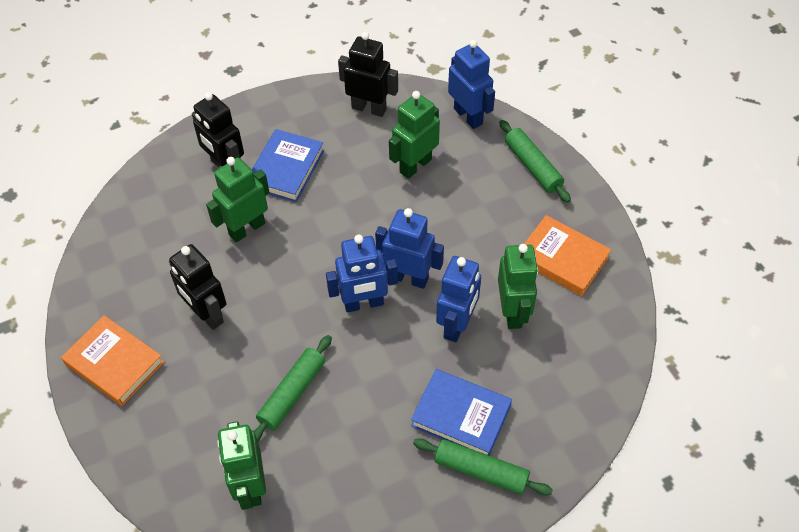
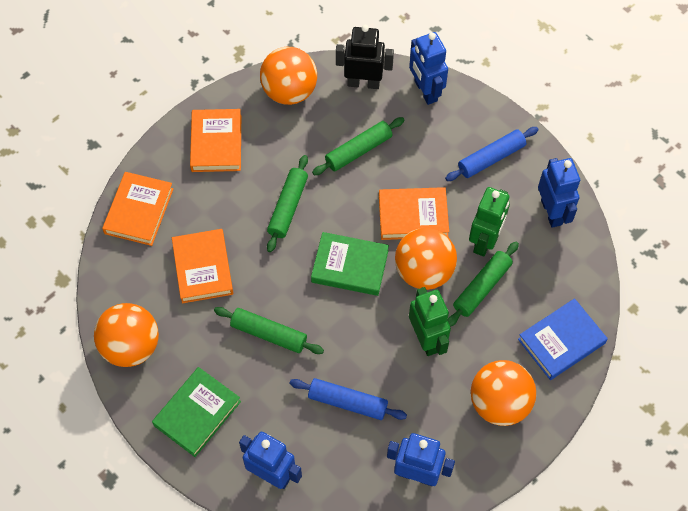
black robot: 3 -> 1
blue book: 2 -> 1
blue rolling pin: 0 -> 2
green book: 0 -> 2
green robot: 4 -> 2
green rolling pin: 3 -> 4
orange ball: 0 -> 4
orange book: 2 -> 4

